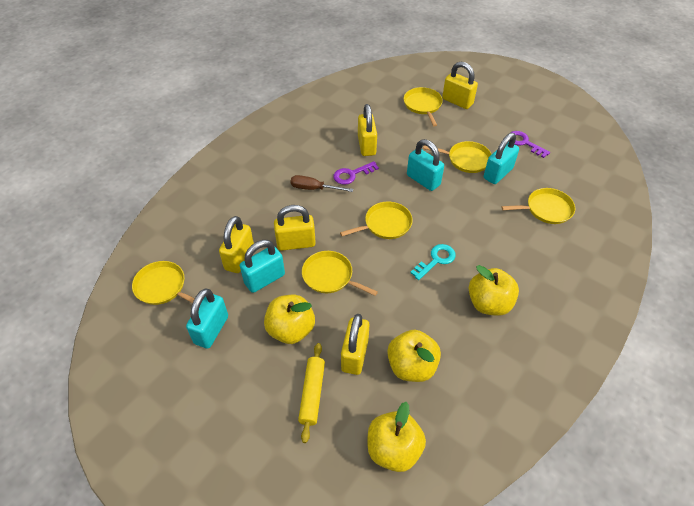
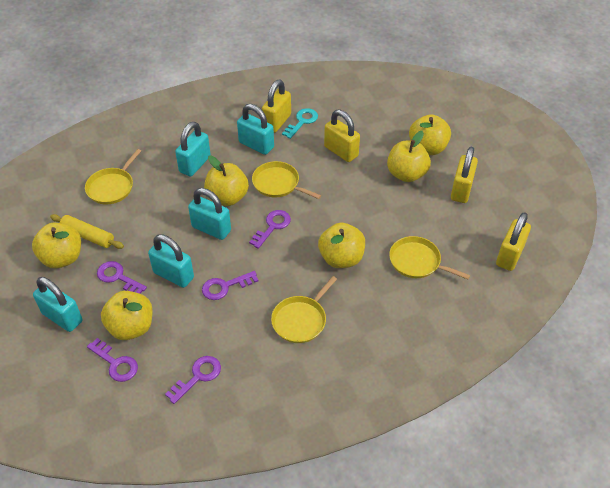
brown screwdriver: 1 -> 0
purple key: 2 -> 5
turquoise padlock: 4 -> 5
yellow apple: 4 -> 6
yellow padlock: 5 -> 4
yellow pan: 6 -> 4

